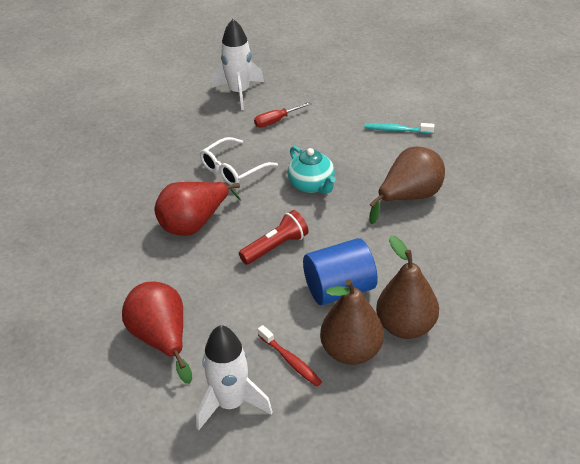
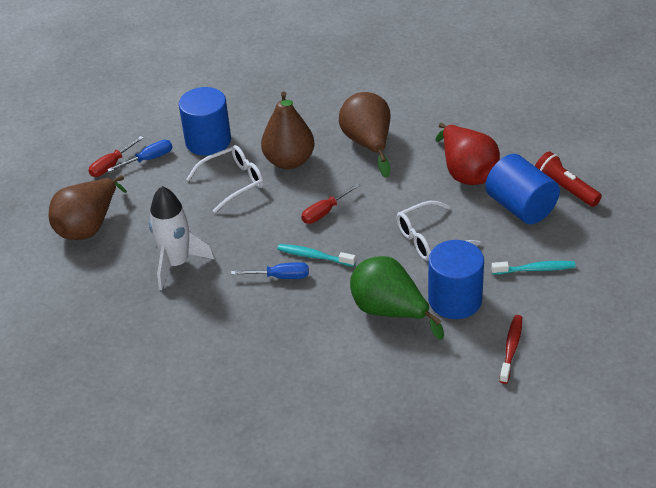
blue cylinder: 1 -> 3
blue screwdriver: 0 -> 2
green pear: 0 -> 1
red pear: 2 -> 1
red screwdriver: 1 -> 2
turquoise teapot: 1 -> 0
turquoise toothbrush: 1 -> 2
white glasses: 1 -> 2
white rocket: 2 -> 1

